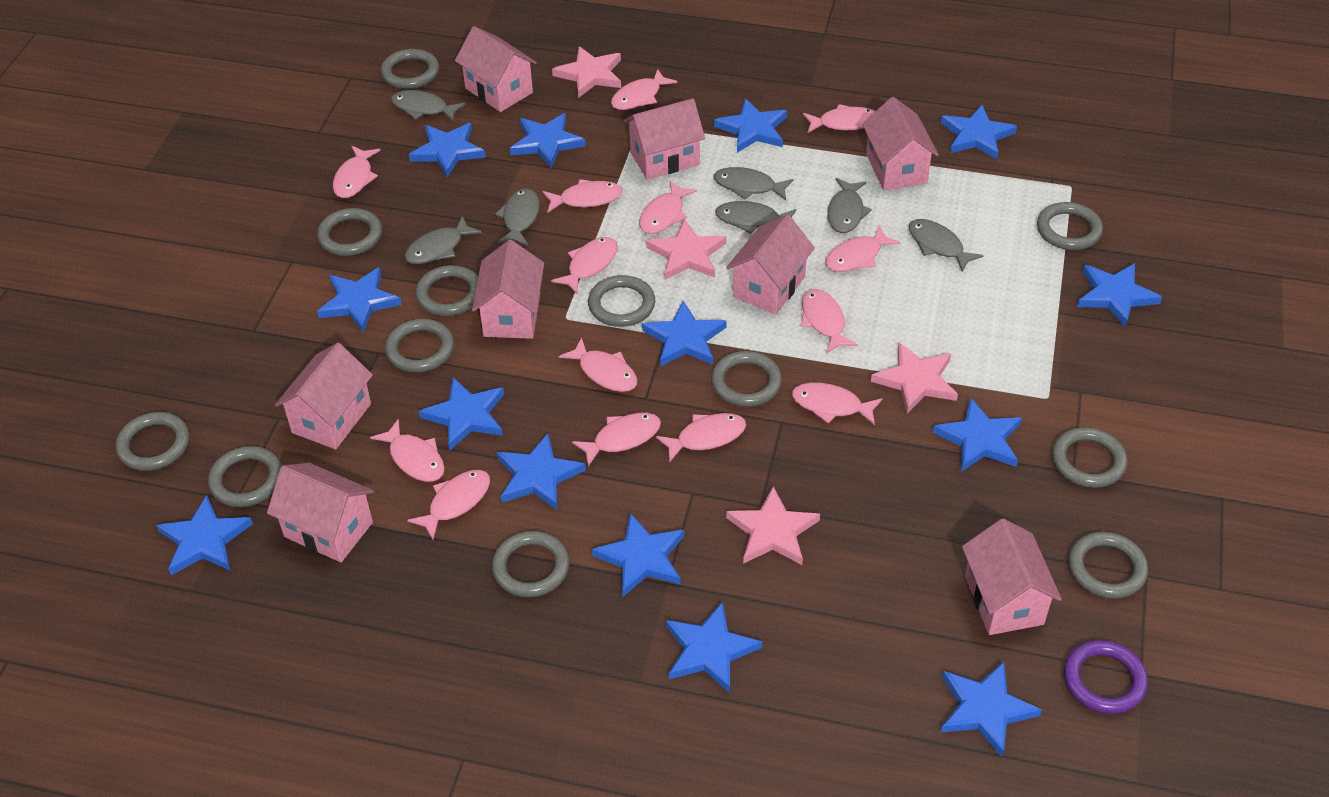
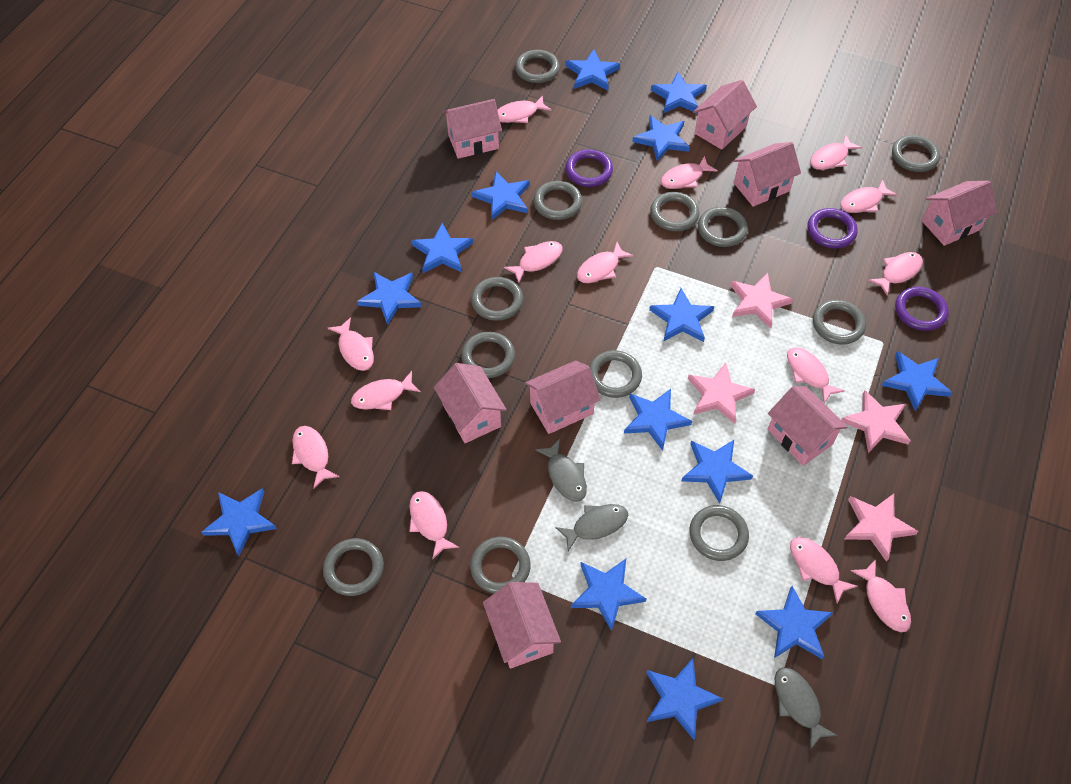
grey fish: 7 -> 3
purple ring: 1 -> 3

